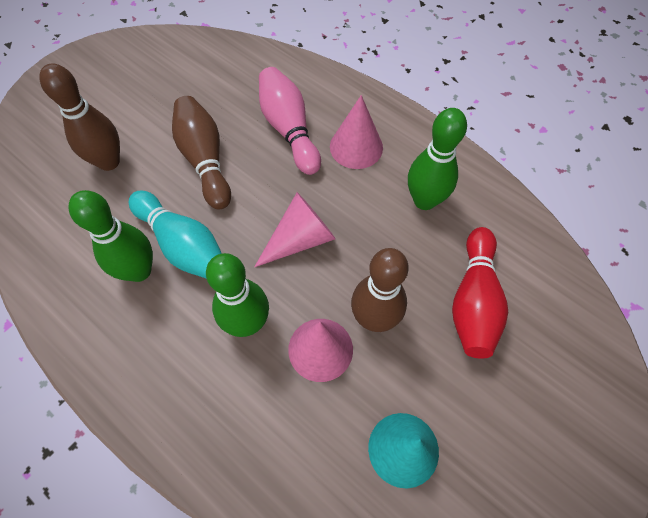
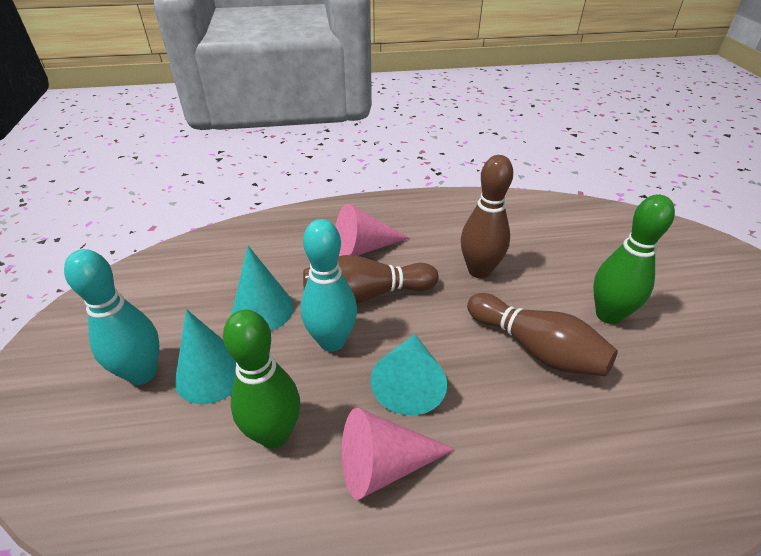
green bowling pin: 3 -> 2
pink bowling pin: 1 -> 0
pink cone: 3 -> 2
red bowling pin: 1 -> 0
turquoise bowling pin: 1 -> 2
turquoise cone: 1 -> 3

